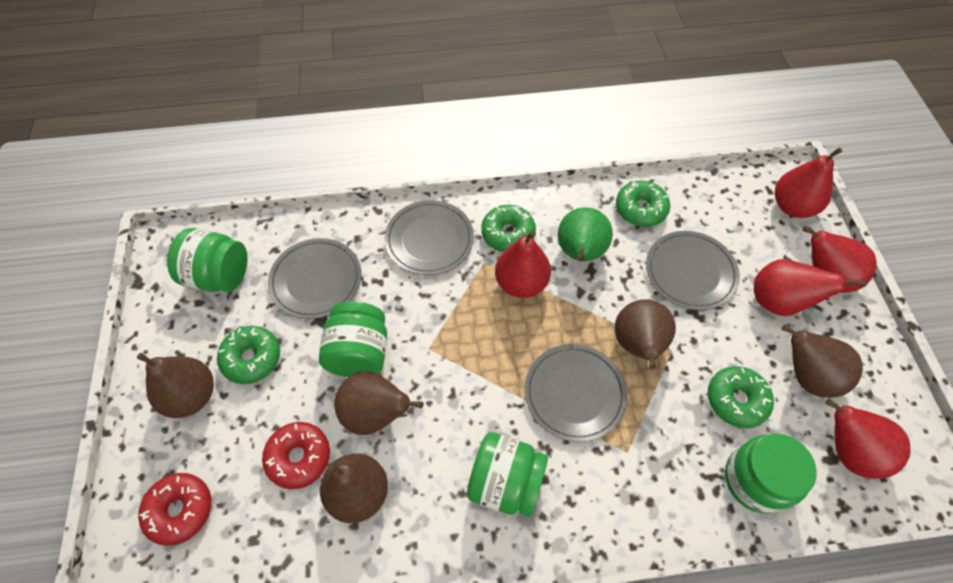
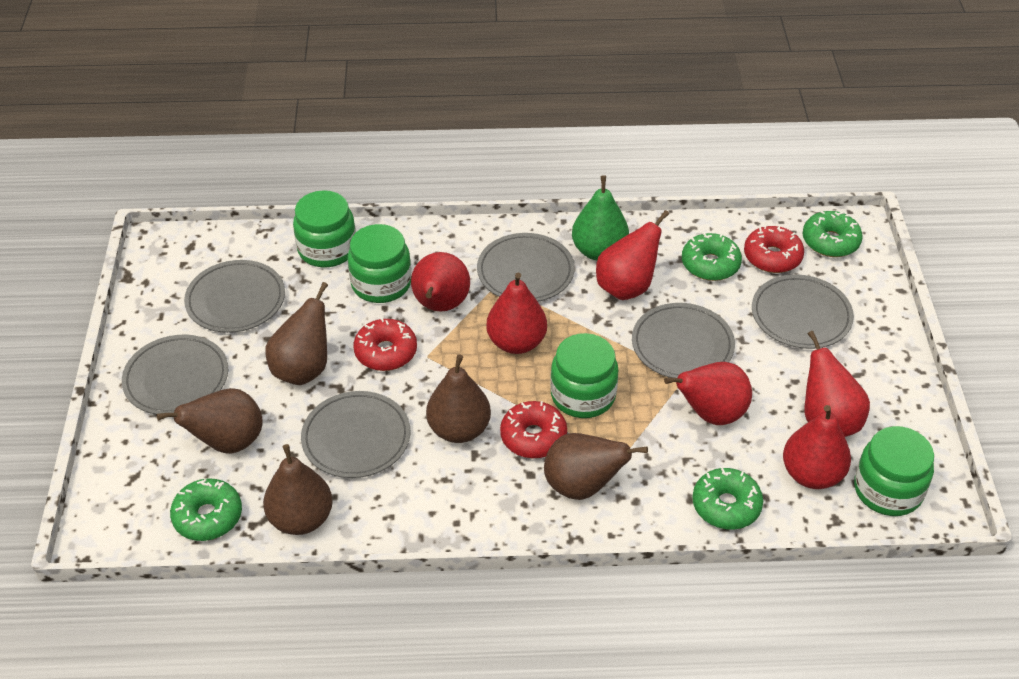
grey plate: 4 -> 6
red donut: 2 -> 3
red pear: 5 -> 6

